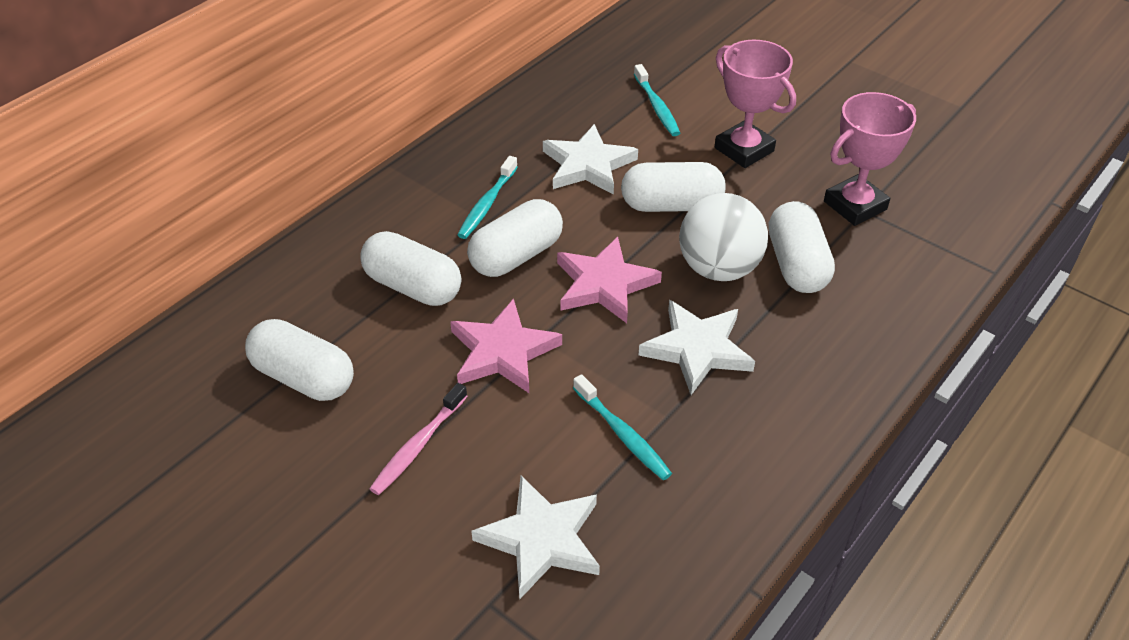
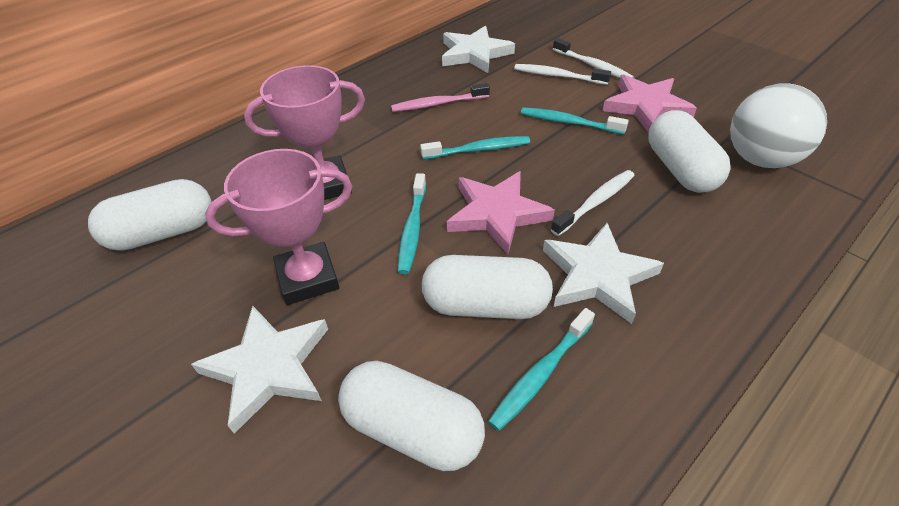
turquoise toothbrush: 3 -> 4
white capsule: 5 -> 4
white toothbrush: 0 -> 3

